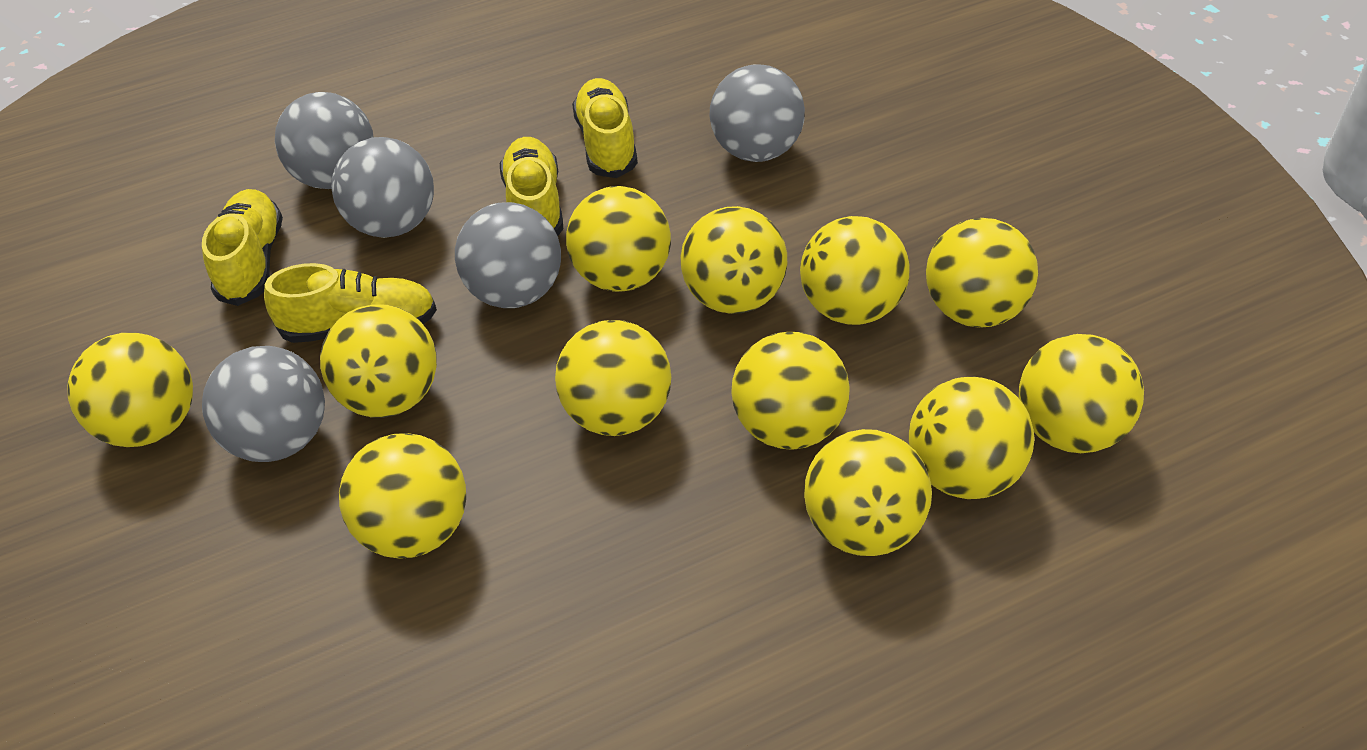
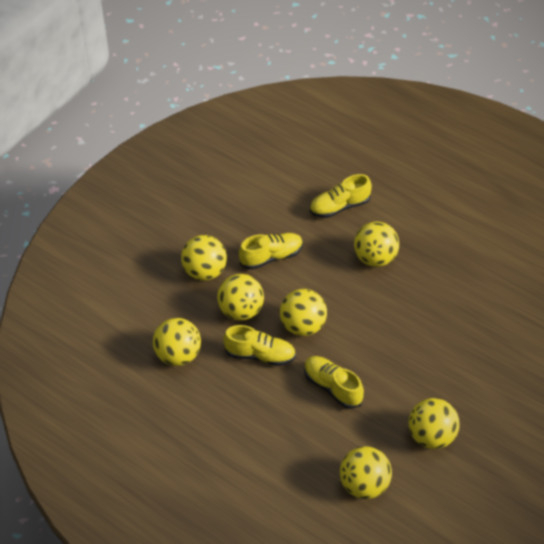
grey ball: 5 -> 0
yellow ball: 12 -> 7

